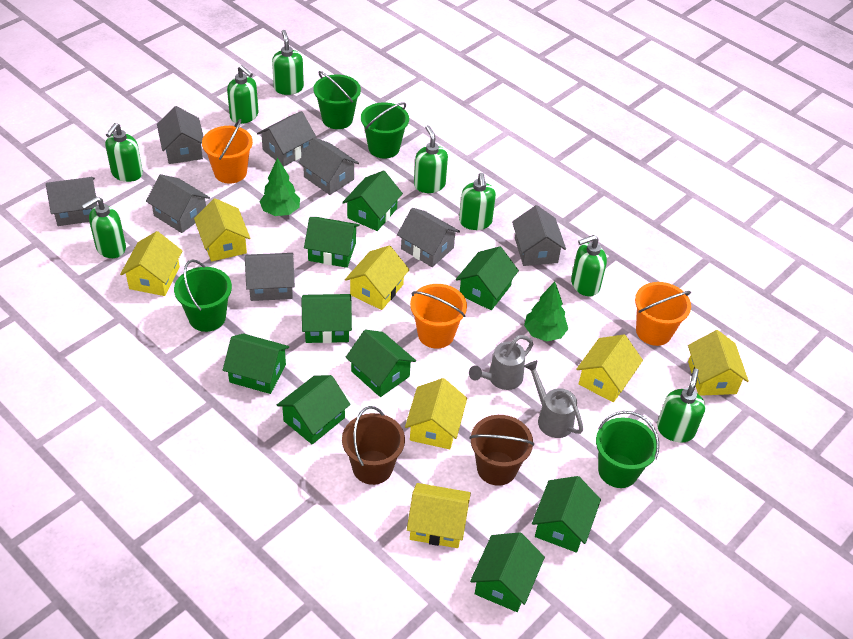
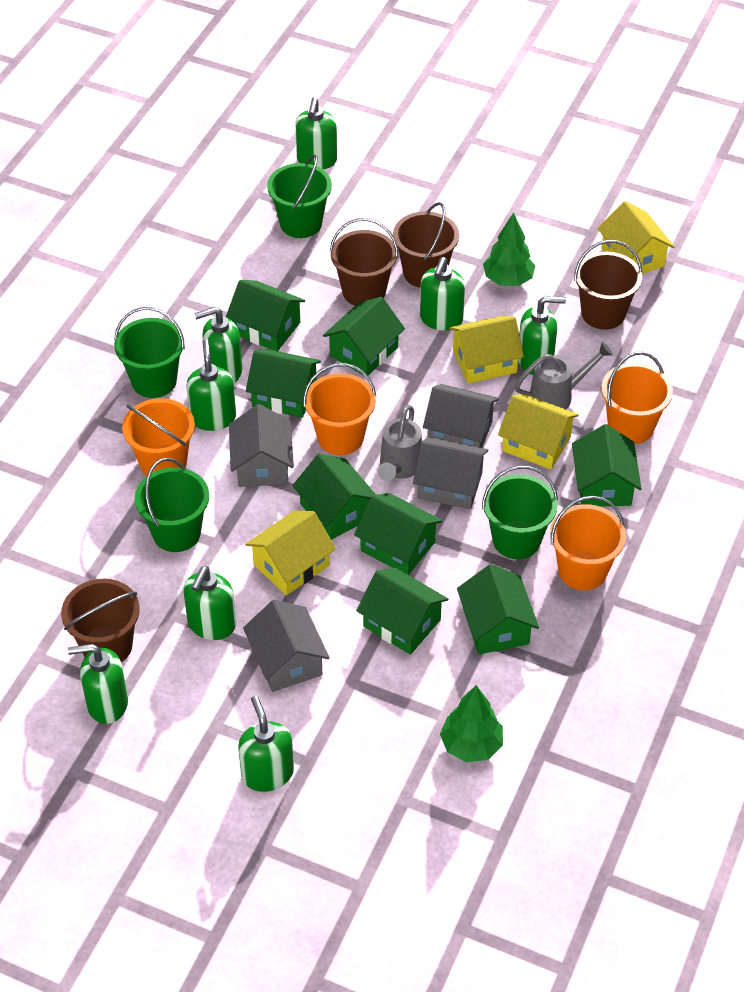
brown bucket: 2 -> 4
green house: 9 -> 8
grey house: 8 -> 4
orange bucket: 3 -> 4
yellow house: 7 -> 4

